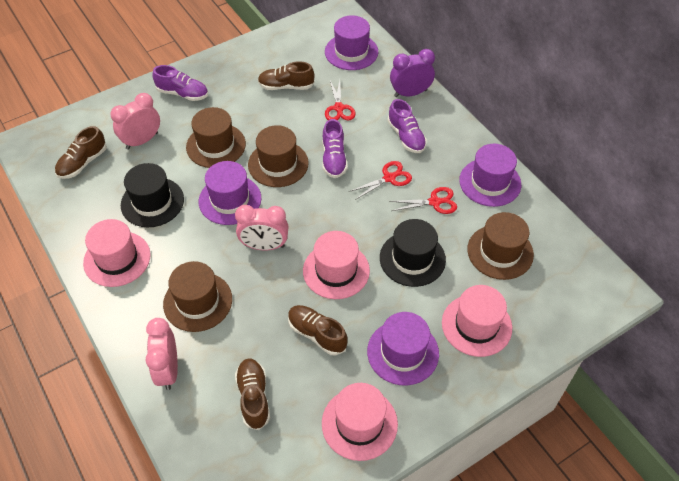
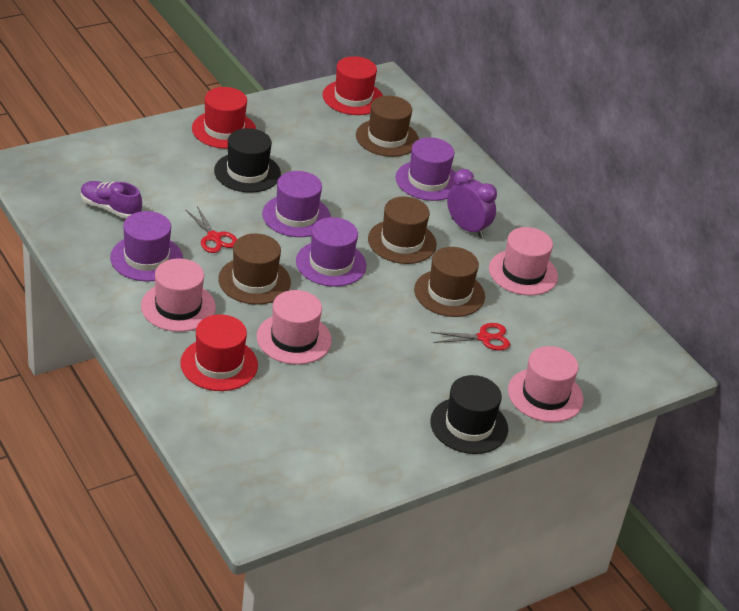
brown shoe: 4 -> 0
pink clock: 3 -> 0
purple shoe: 3 -> 1
red hat: 0 -> 3
red scissors: 3 -> 2

